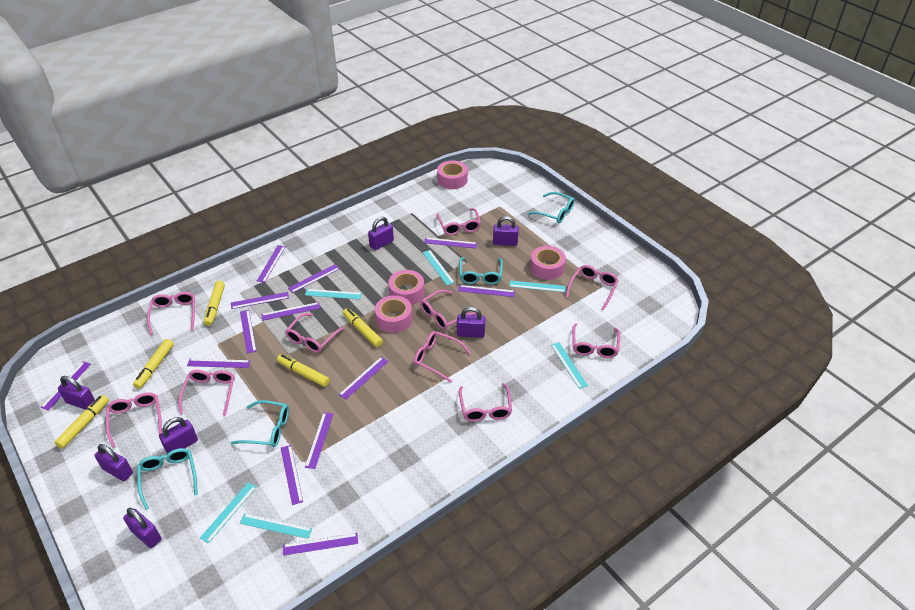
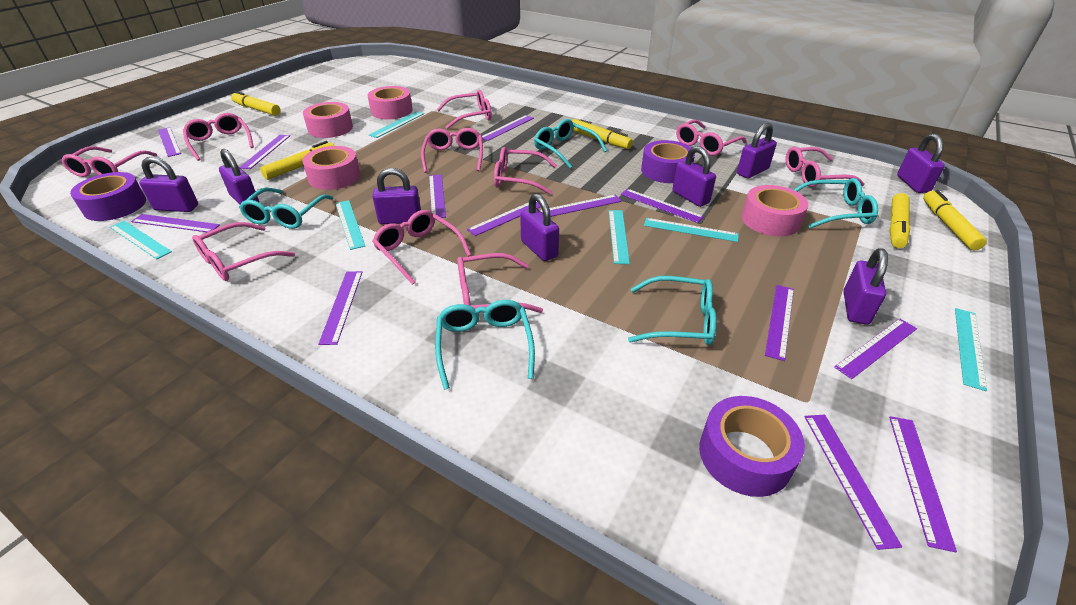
purple padlock: 7 -> 8
purple tape: 0 -> 3
turquoise glasses: 4 -> 5

